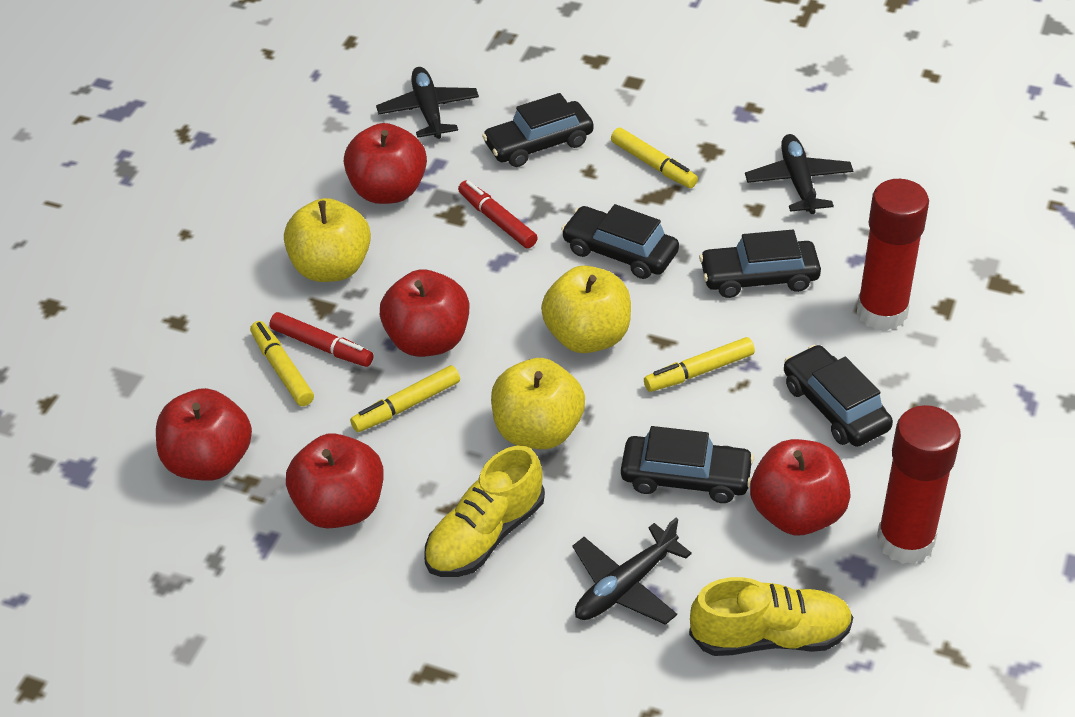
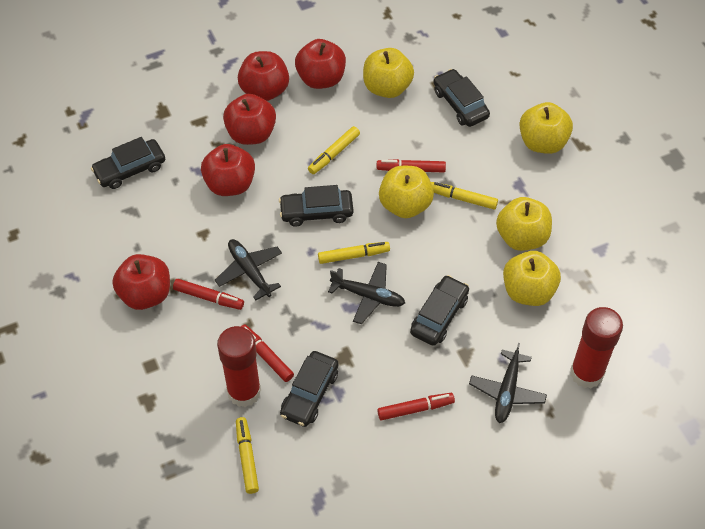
red marker: 2 -> 4
yellow apple: 3 -> 5
yellow shoe: 2 -> 0

